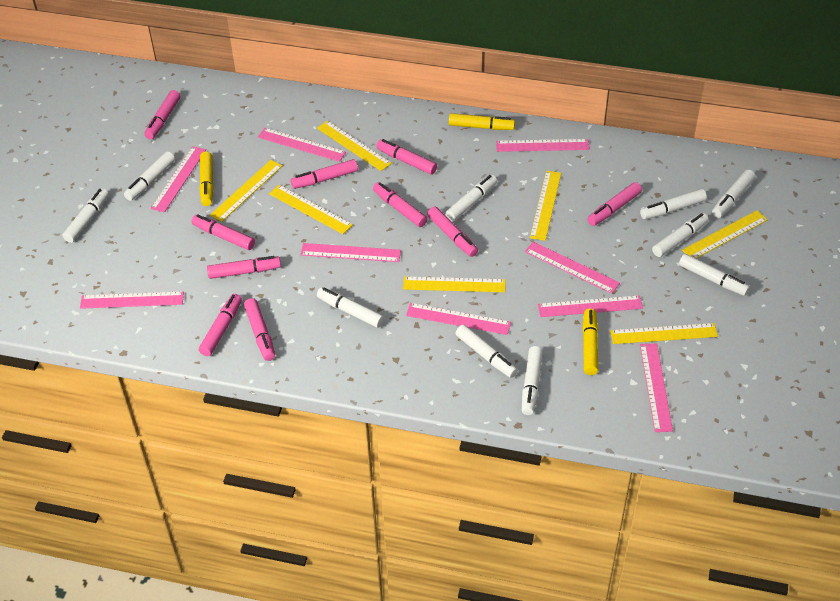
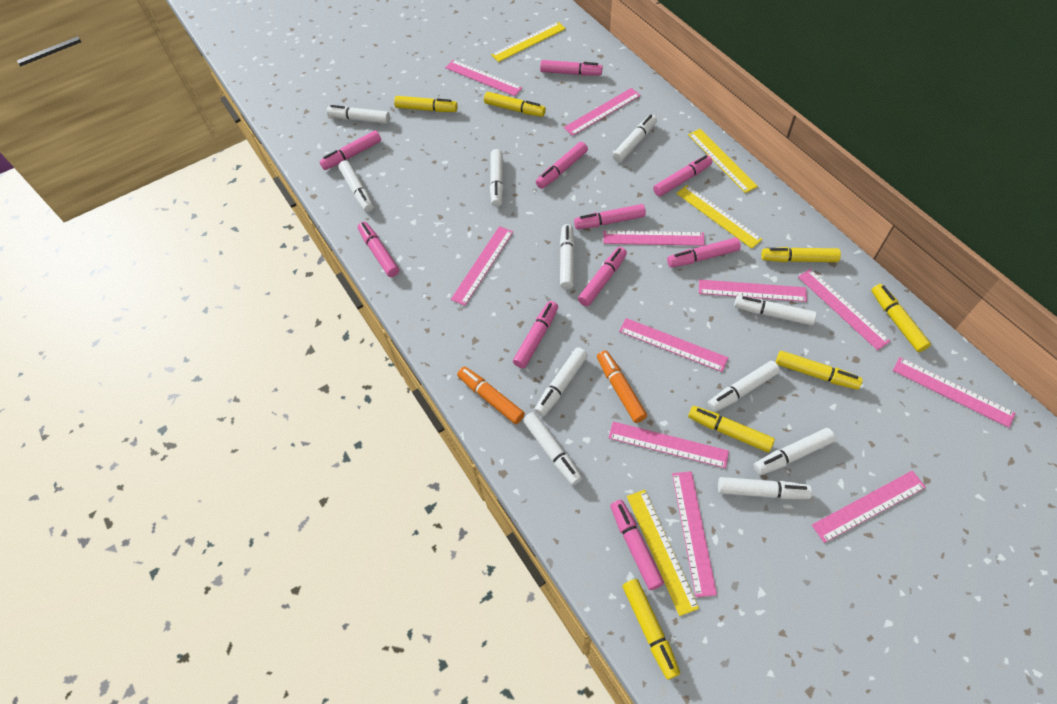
orange marker: 0 -> 2
pink ruler: 9 -> 11
white marker: 10 -> 11
yellow marker: 3 -> 7
yellow ruler: 7 -> 4

